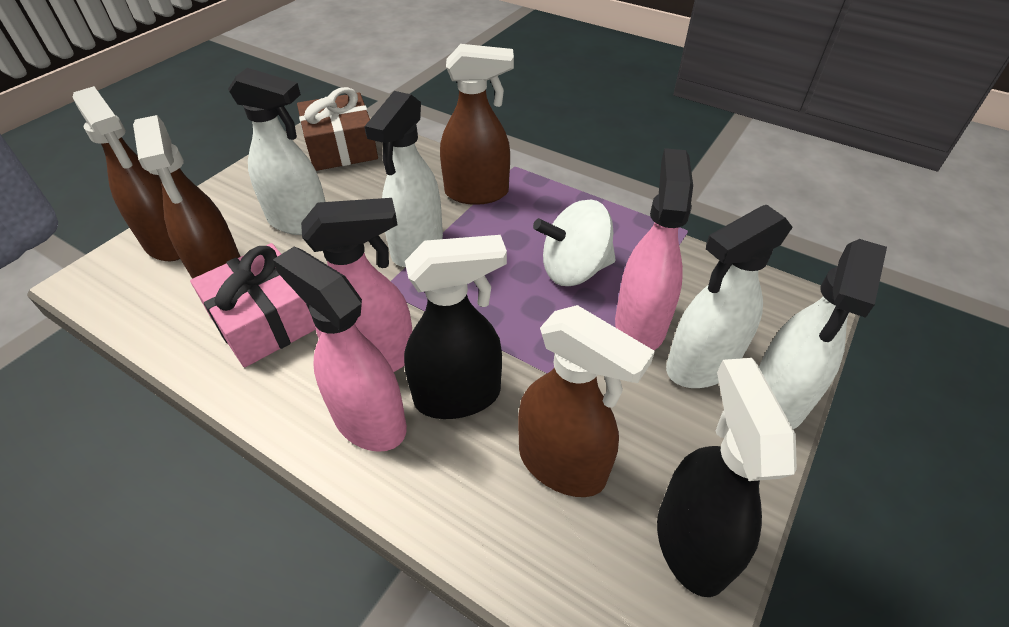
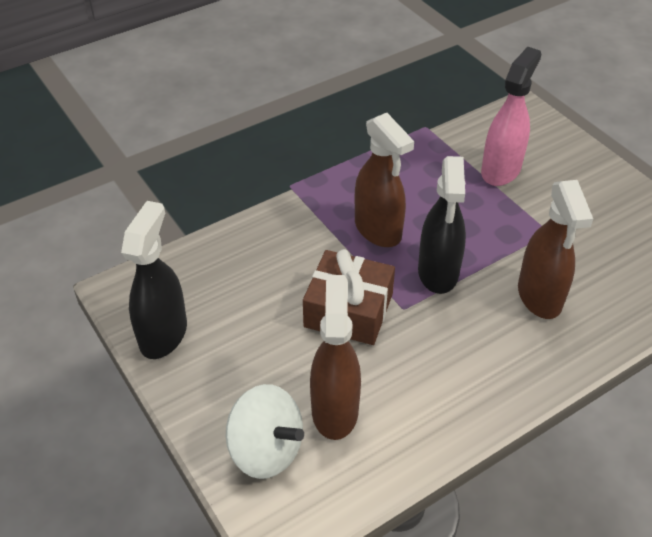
brown spray bottle: 4 -> 3
pink gift: 1 -> 0
pink spray bottle: 3 -> 1
white spray bottle: 4 -> 0

